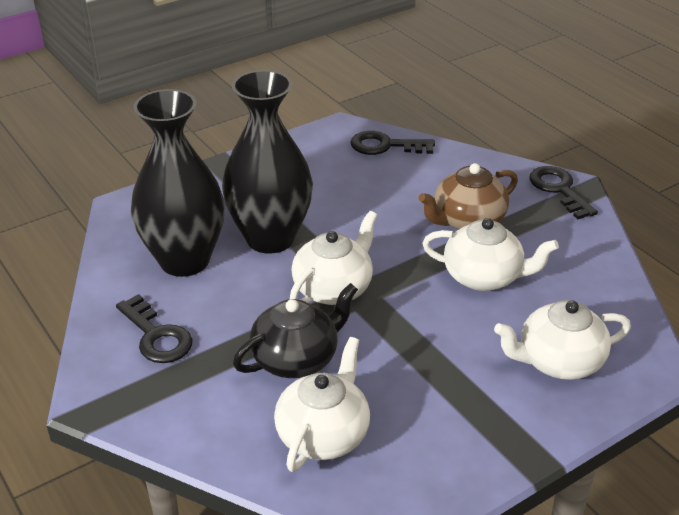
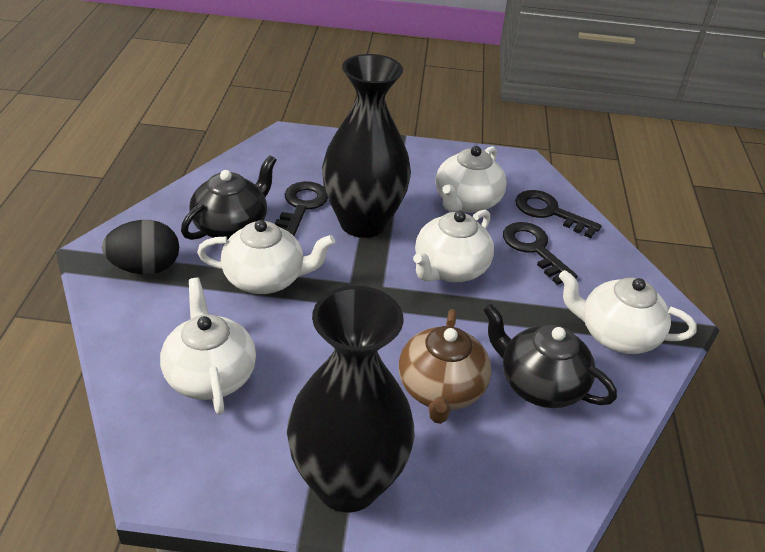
black egg: 0 -> 1
black teapot: 1 -> 2
white teapot: 4 -> 5

